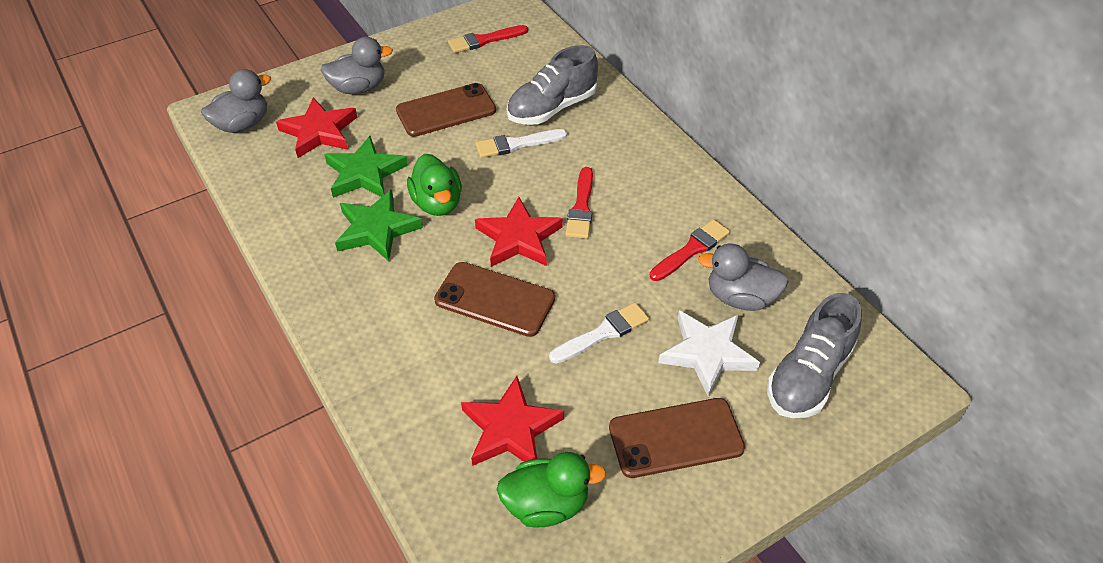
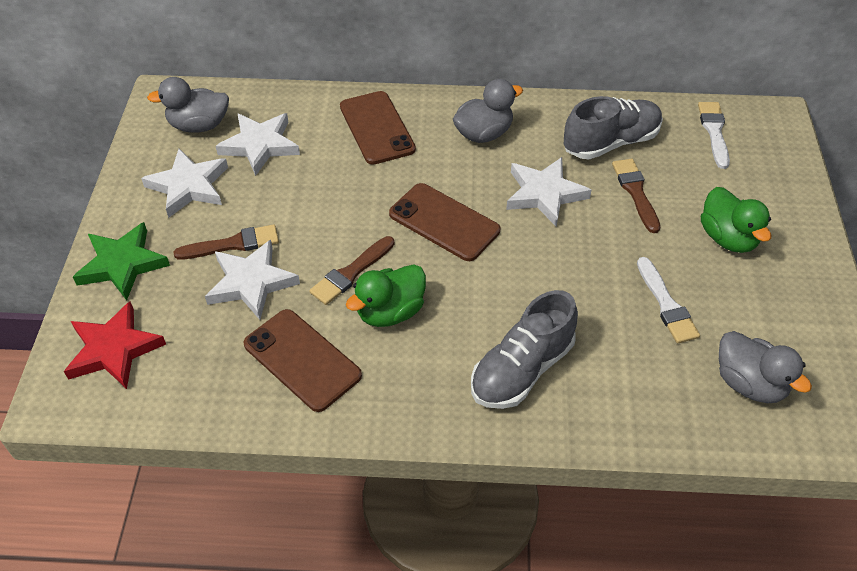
brown brush: 0 -> 3
green star: 2 -> 1
red brush: 3 -> 0
red star: 3 -> 1
white star: 1 -> 4

